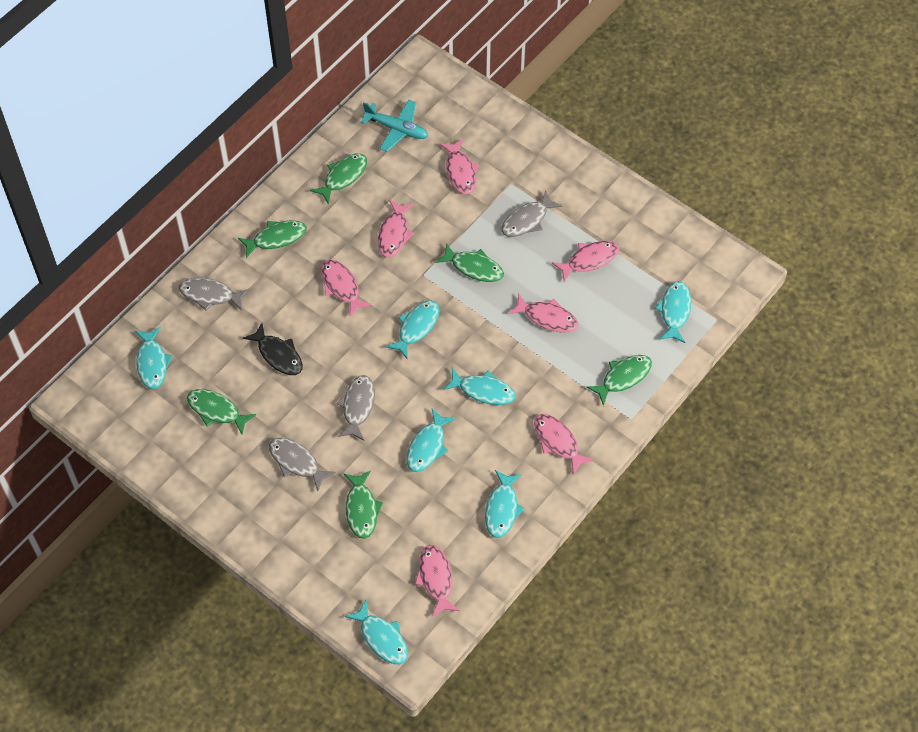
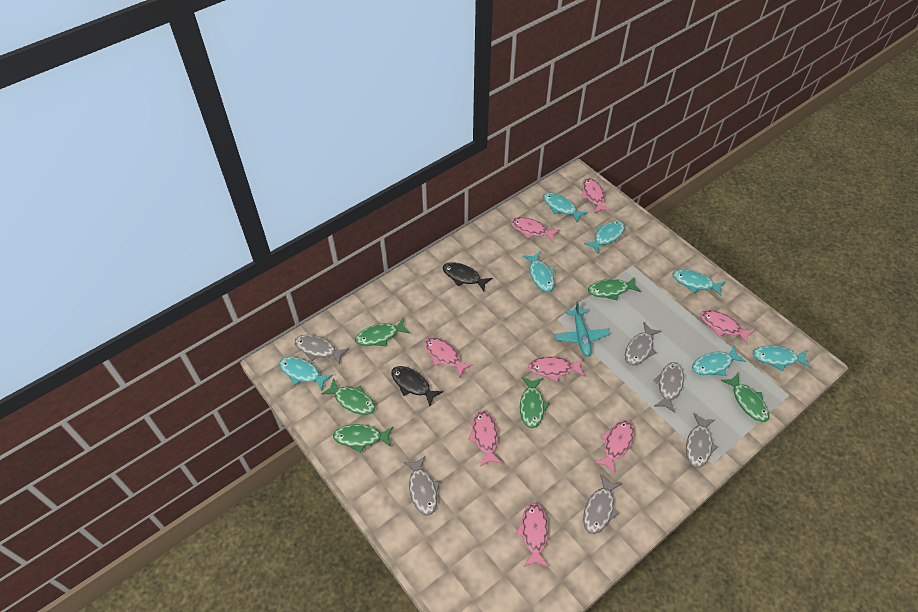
black fish: 1 -> 2
grey fish: 4 -> 6
pink fish: 7 -> 8

